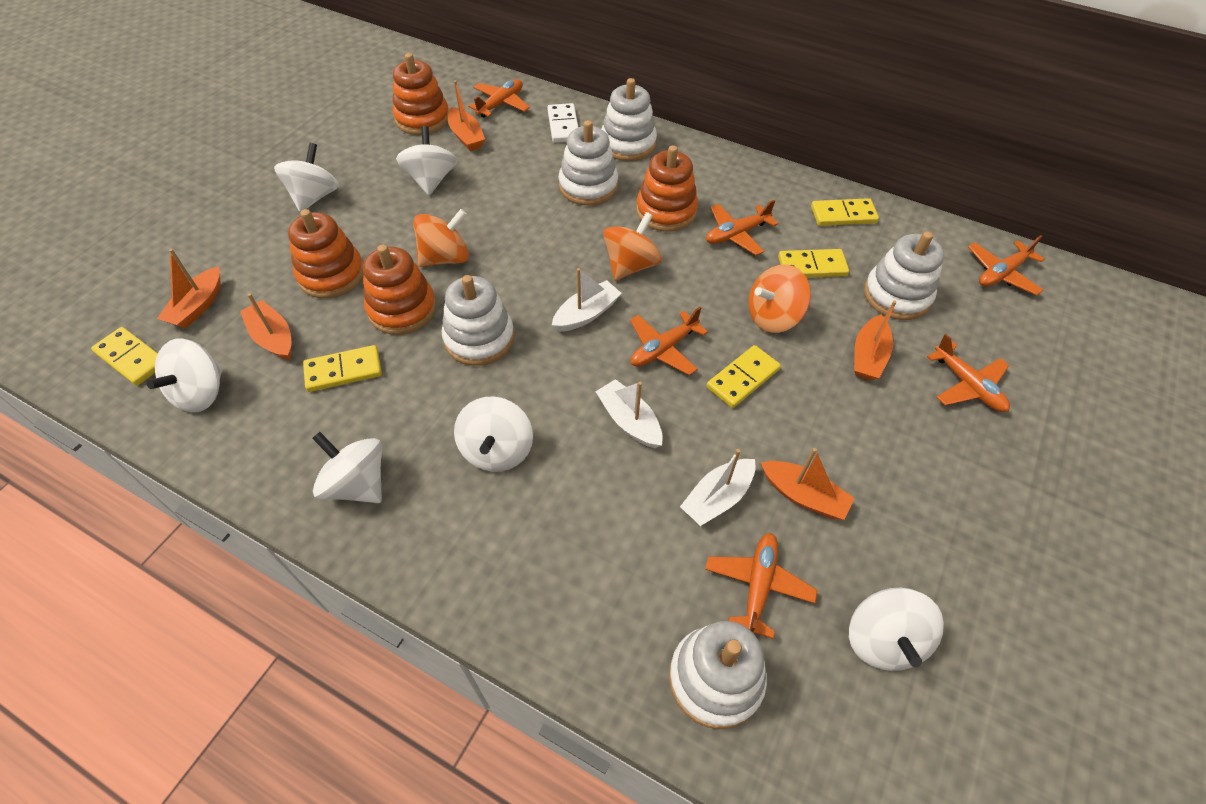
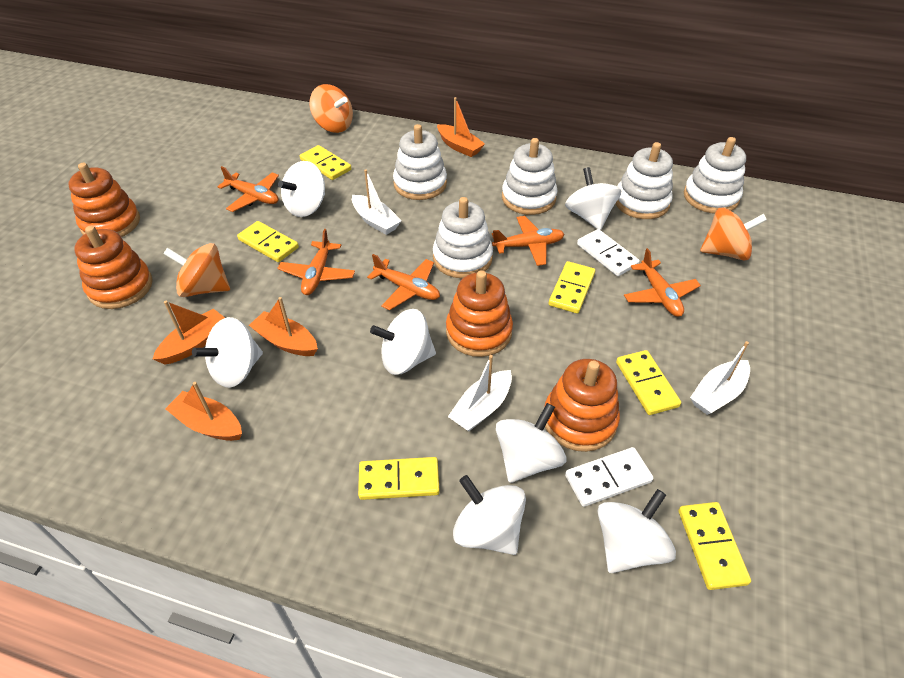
orange boat: 5 -> 4
orange plane: 6 -> 5
white domino: 1 -> 2
white spinning top: 6 -> 7
yellow domino: 5 -> 6

